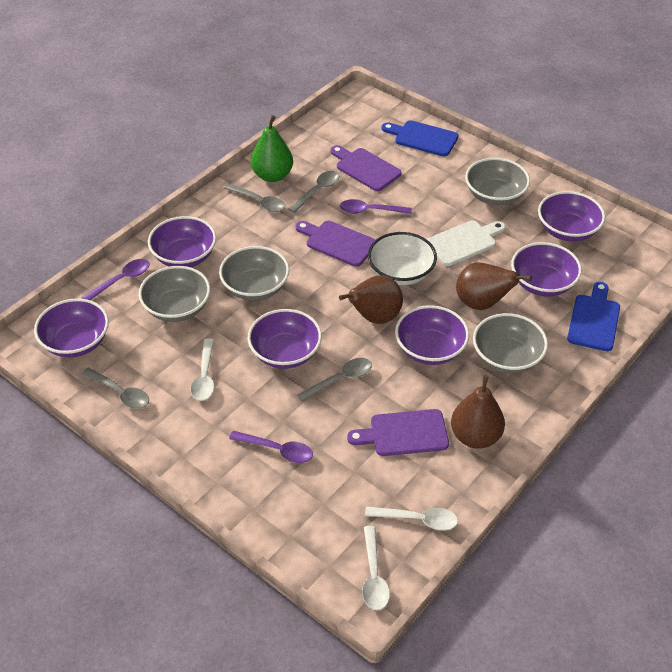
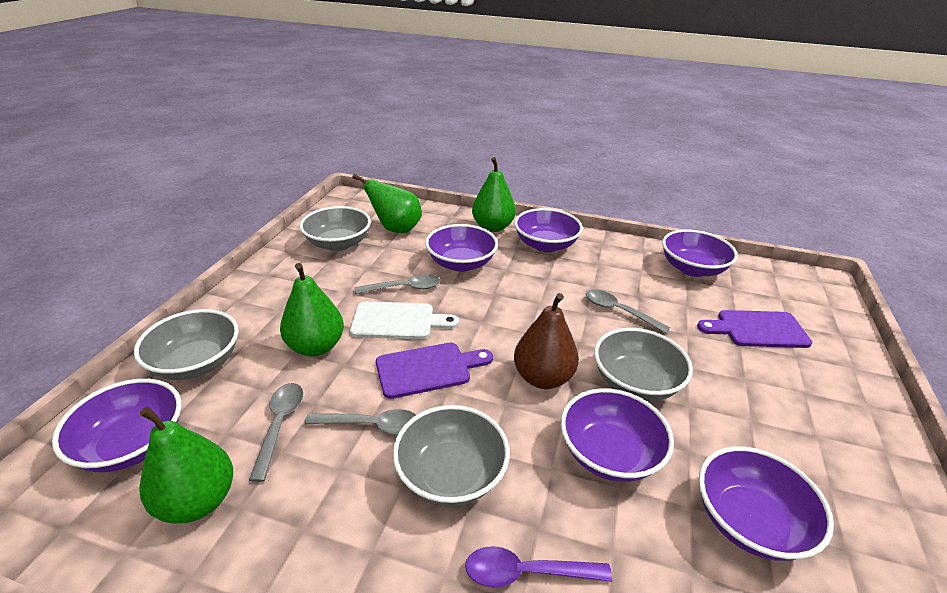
blue cutting board: 2 -> 0
brown pear: 3 -> 1
green pear: 1 -> 4
purple cutting board: 3 -> 2
purple spoon: 3 -> 1
white bowl: 1 -> 0
white spoon: 3 -> 0

